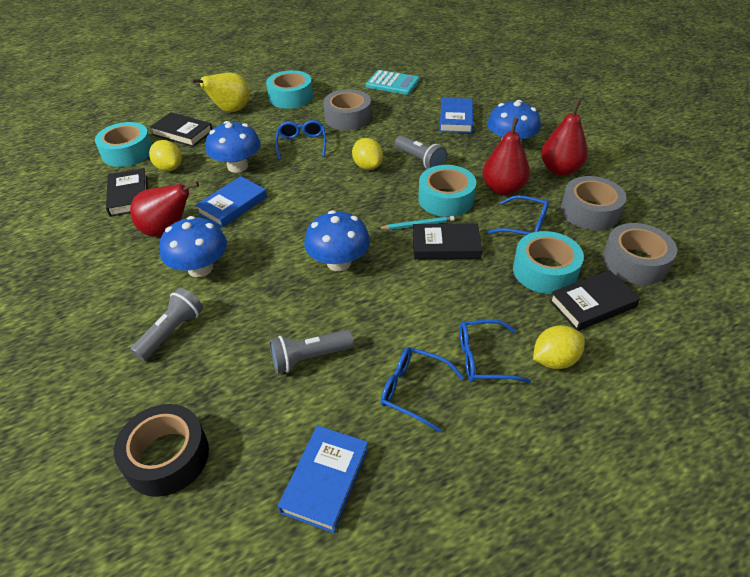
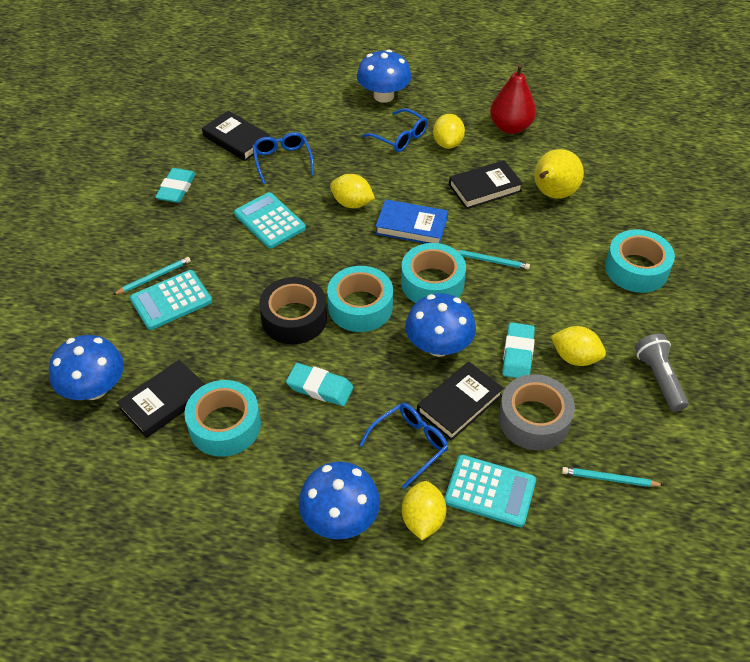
blue book: 3 -> 1
blue glasses: 4 -> 3
grey flashlight: 3 -> 1
grey tape: 3 -> 1
red pear: 3 -> 1
turquoise calculator: 1 -> 3
turquoise eraser: 0 -> 3
turquoise pencil: 1 -> 3
yellow lemon: 3 -> 4

